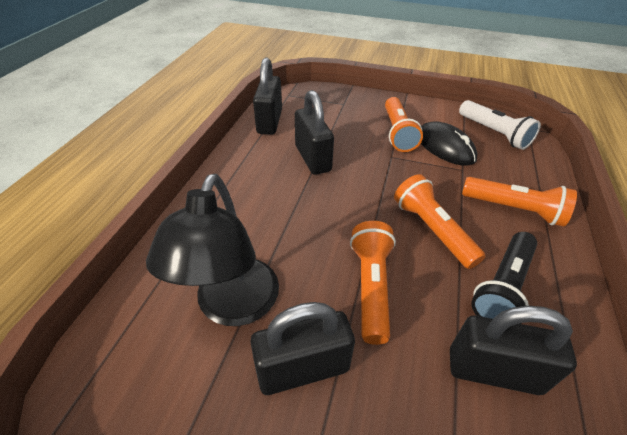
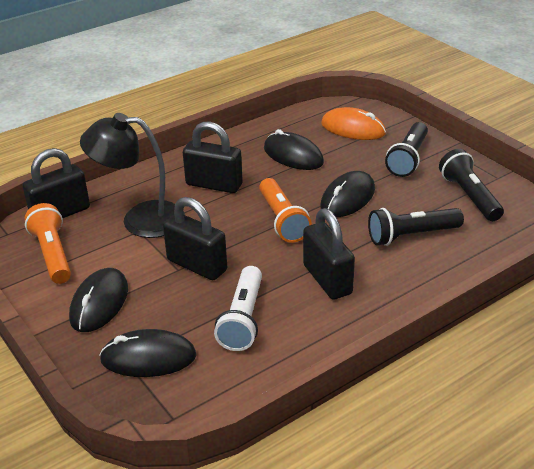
black flashlight: 1 -> 3
black mouse: 1 -> 4
orange flashlight: 4 -> 2
orange mouse: 0 -> 1

